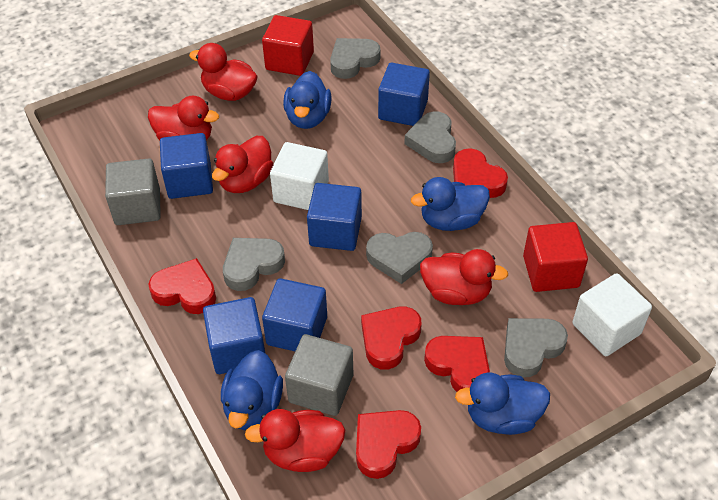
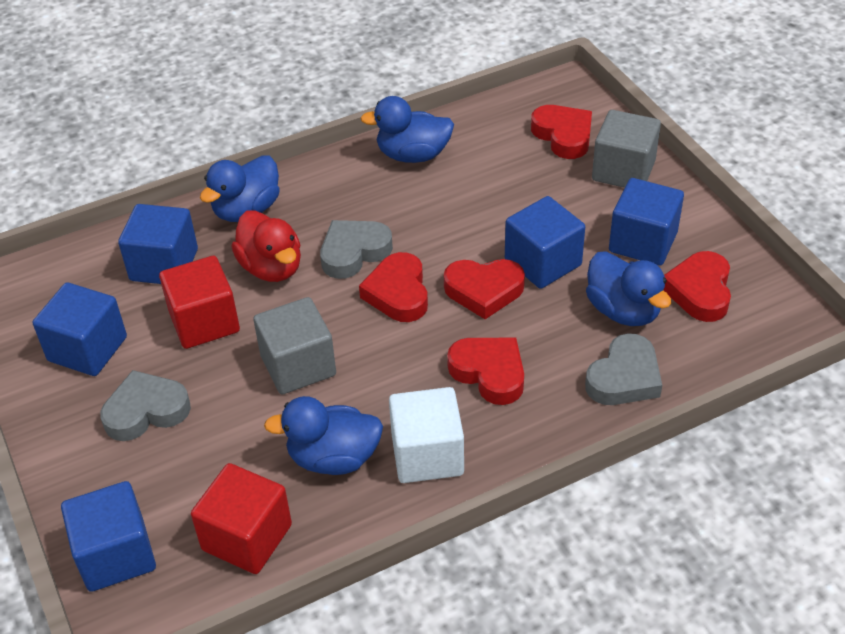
grey heart: 5 -> 3
red duck: 5 -> 1
white cube: 2 -> 1

